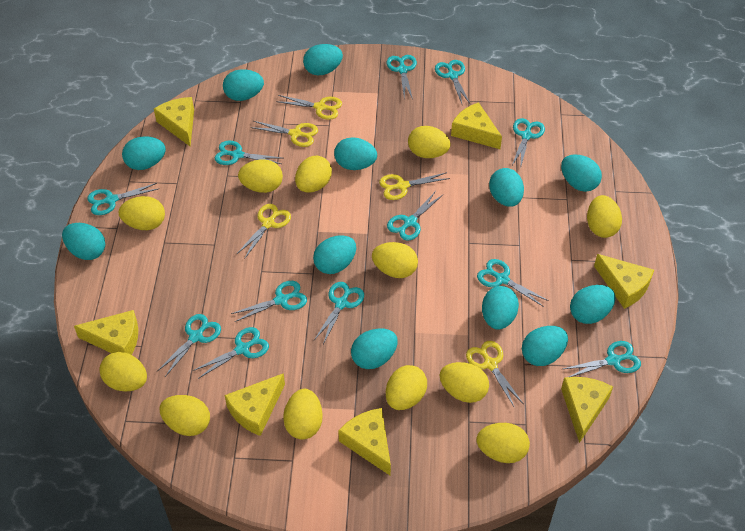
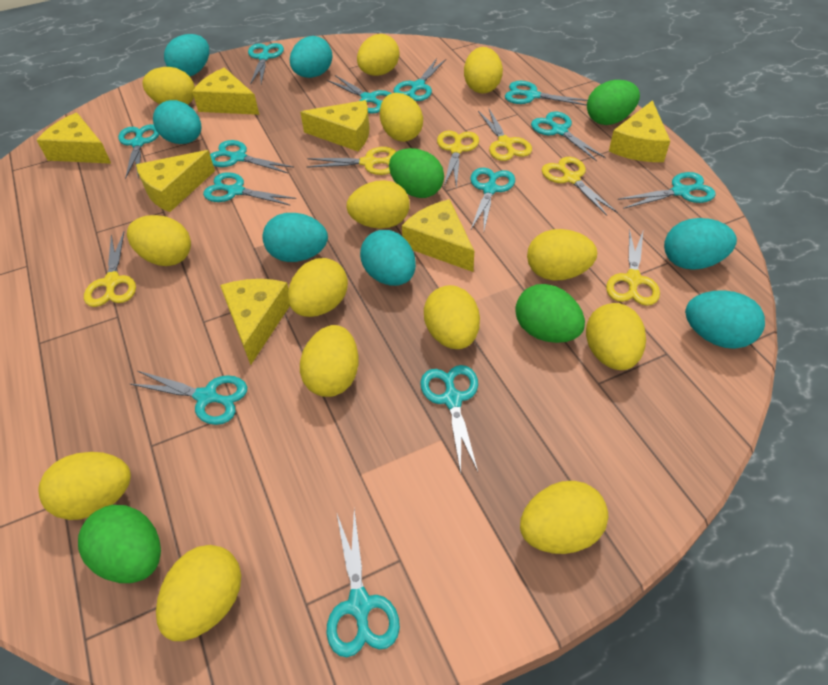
green egg: 0 -> 4
turquoise egg: 12 -> 7
turquoise scissors: 12 -> 13
yellow egg: 12 -> 14
yellow scissors: 5 -> 6

